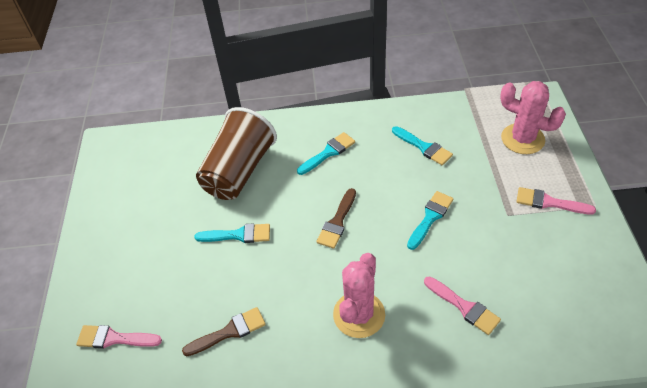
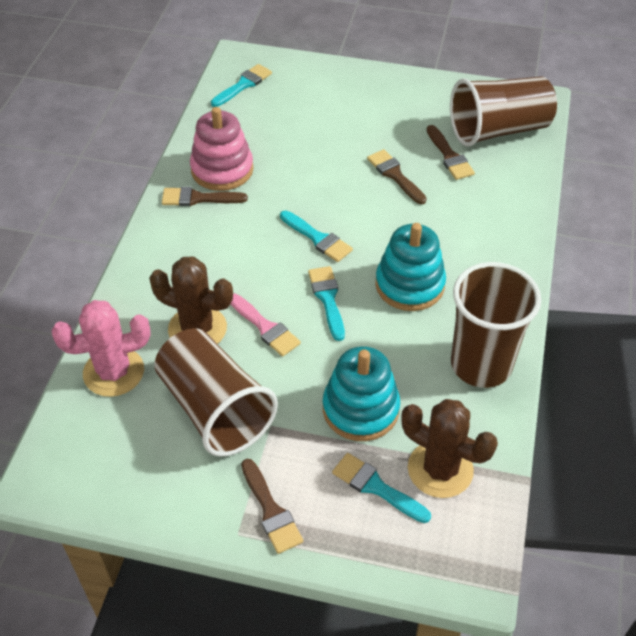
brown brush: 2 -> 4
brown cactus: 0 -> 2
brown cup: 1 -> 3
pink brush: 3 -> 1
pink cactus: 2 -> 1
pink stacking toy: 0 -> 1
turquoise stacking toy: 0 -> 2

